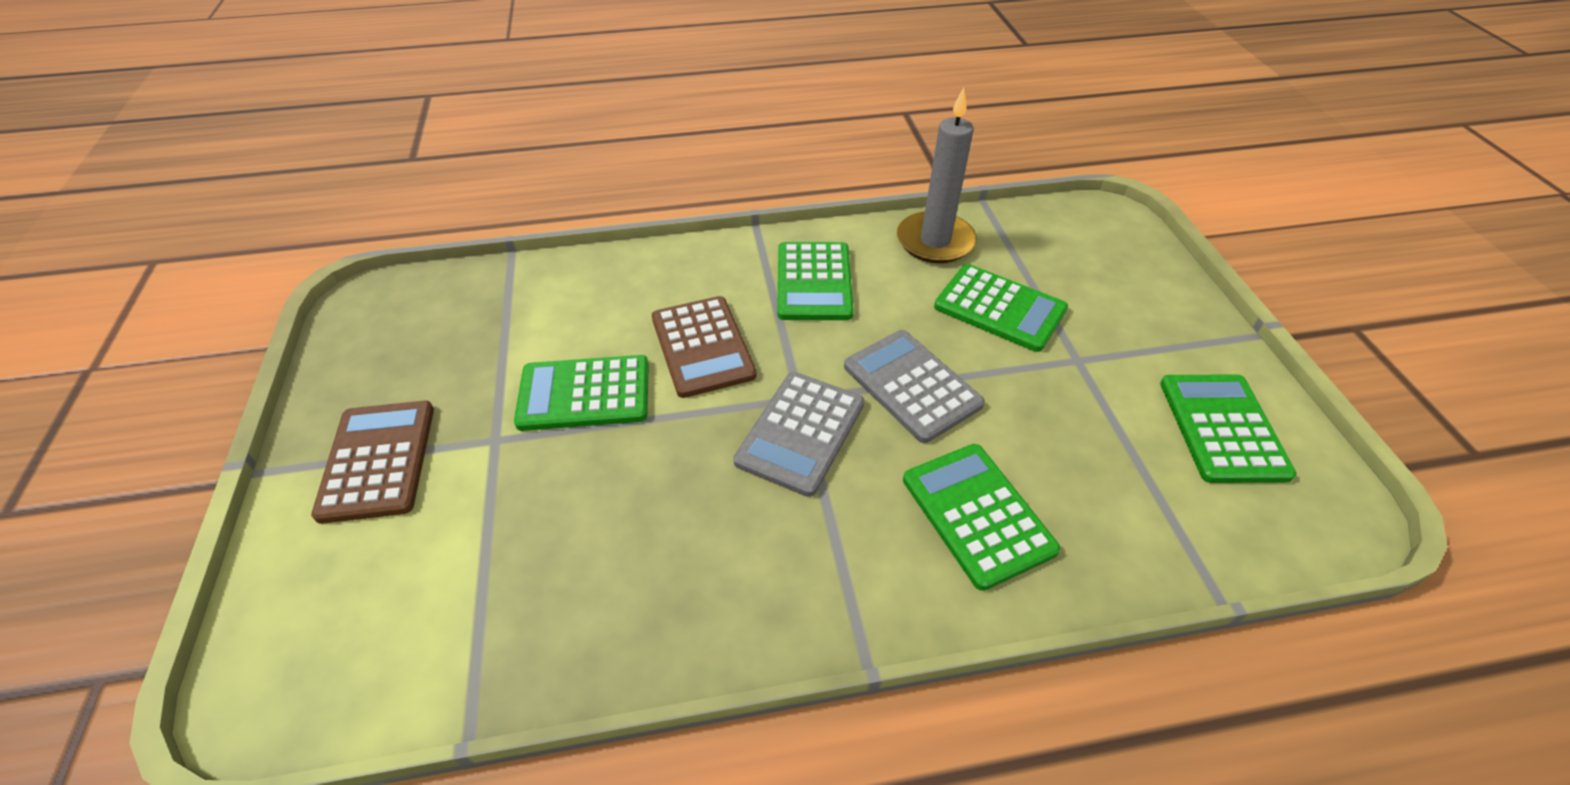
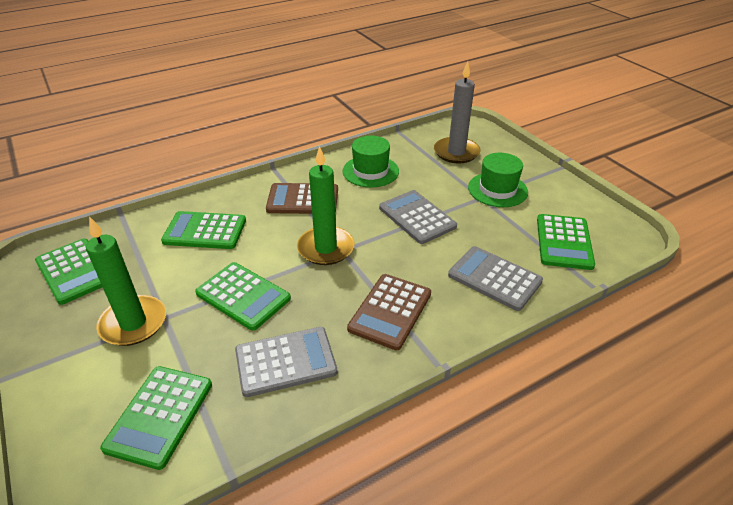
green candle: 0 -> 2
green hat: 0 -> 2
grey calculator: 2 -> 3

